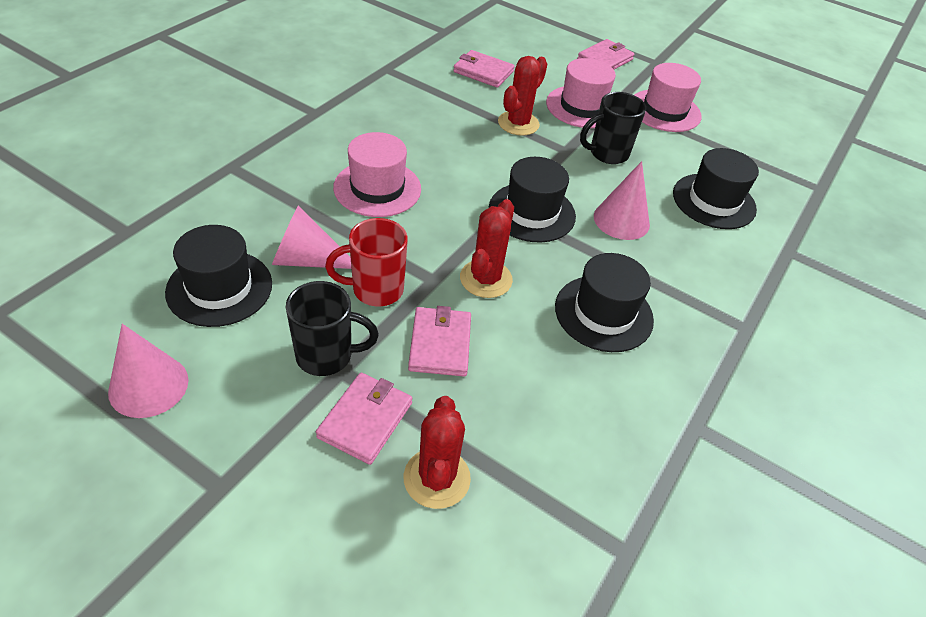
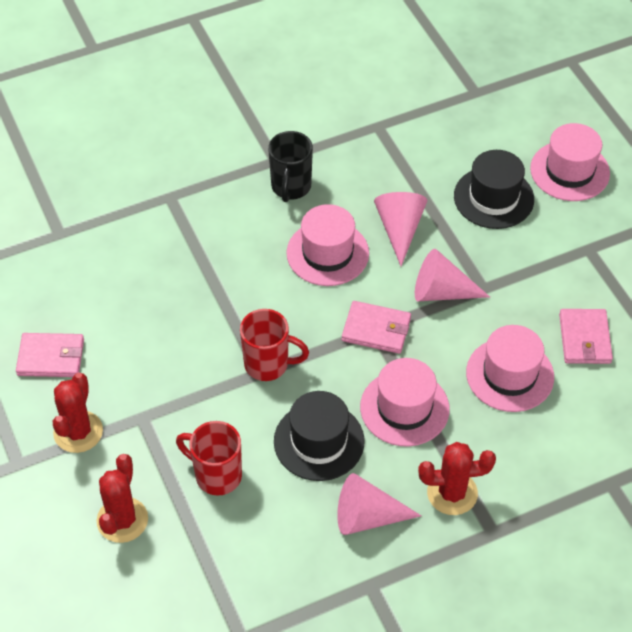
black hat: 4 -> 2
black mug: 2 -> 1
pink hat: 3 -> 4
pink wallet: 4 -> 3
red mug: 1 -> 2

